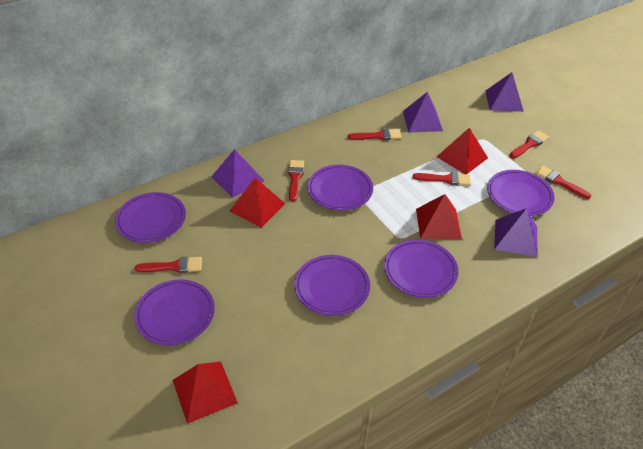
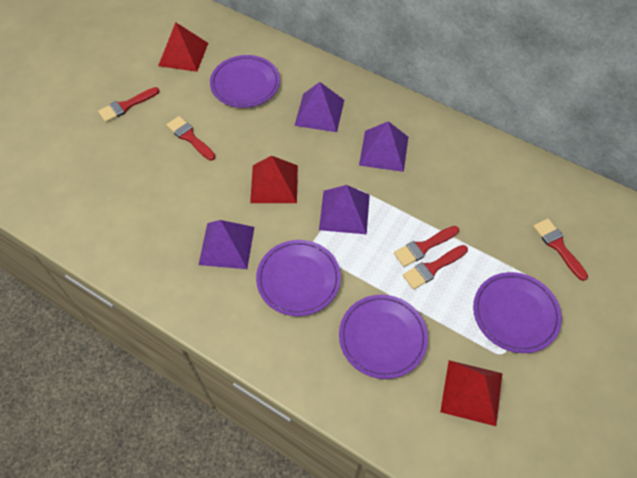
purple plate: 6 -> 4
red brush: 6 -> 5
red pyramid: 4 -> 3

